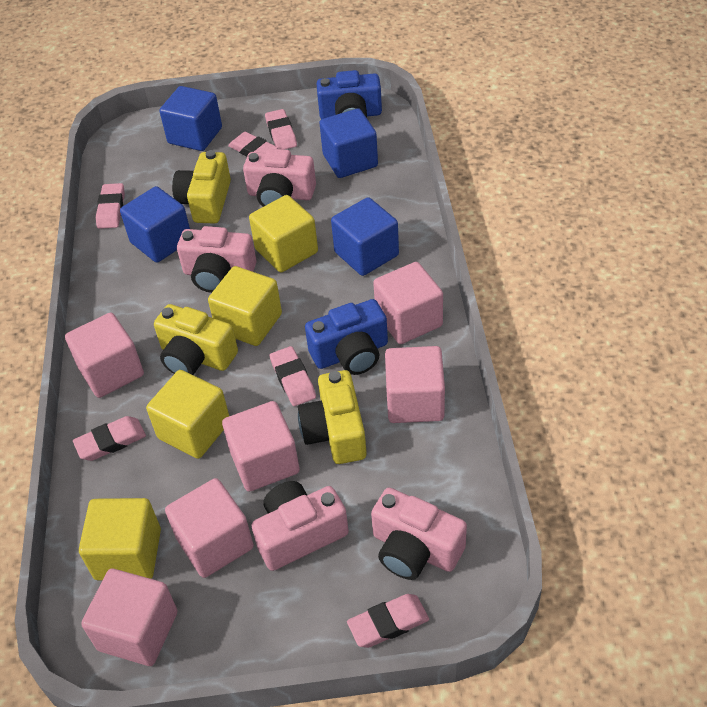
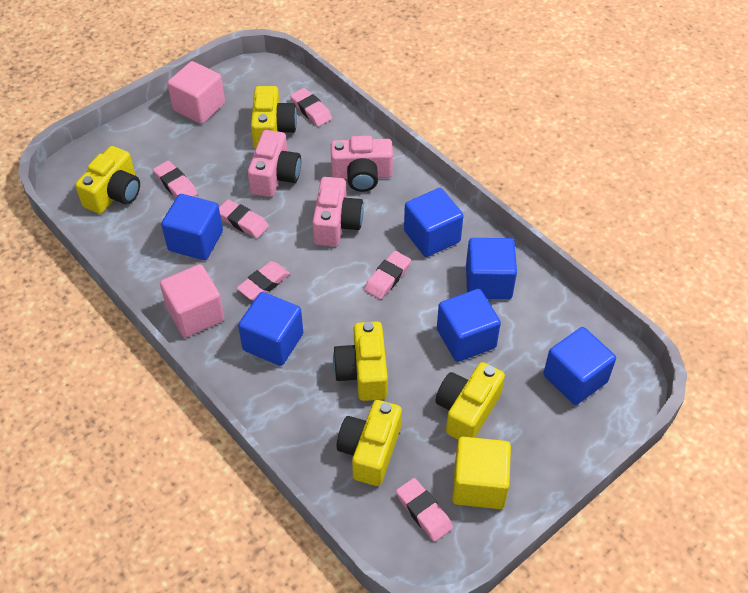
blue camera: 2 -> 0
blue cube: 4 -> 6
pink camera: 4 -> 3
pink cube: 6 -> 2
yellow camera: 3 -> 5
yellow cube: 4 -> 1

